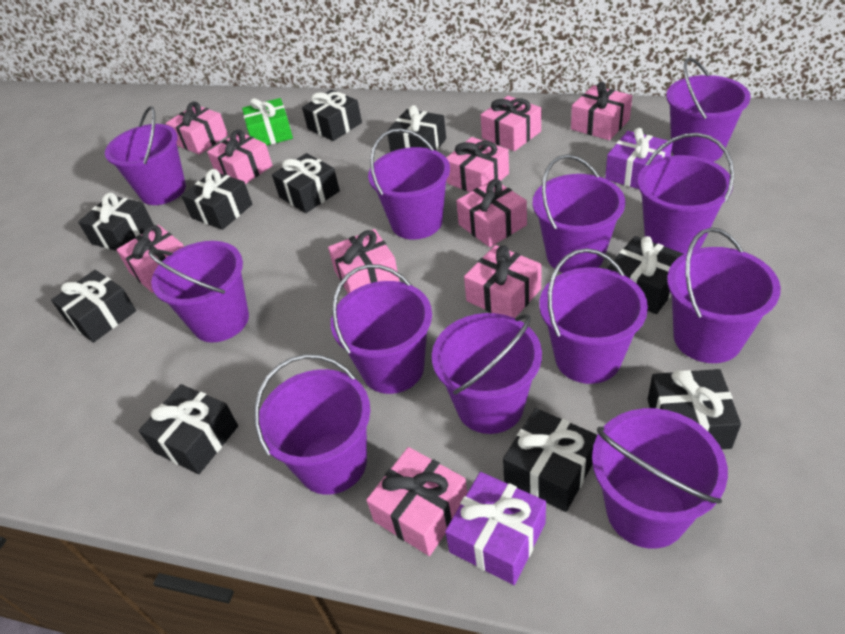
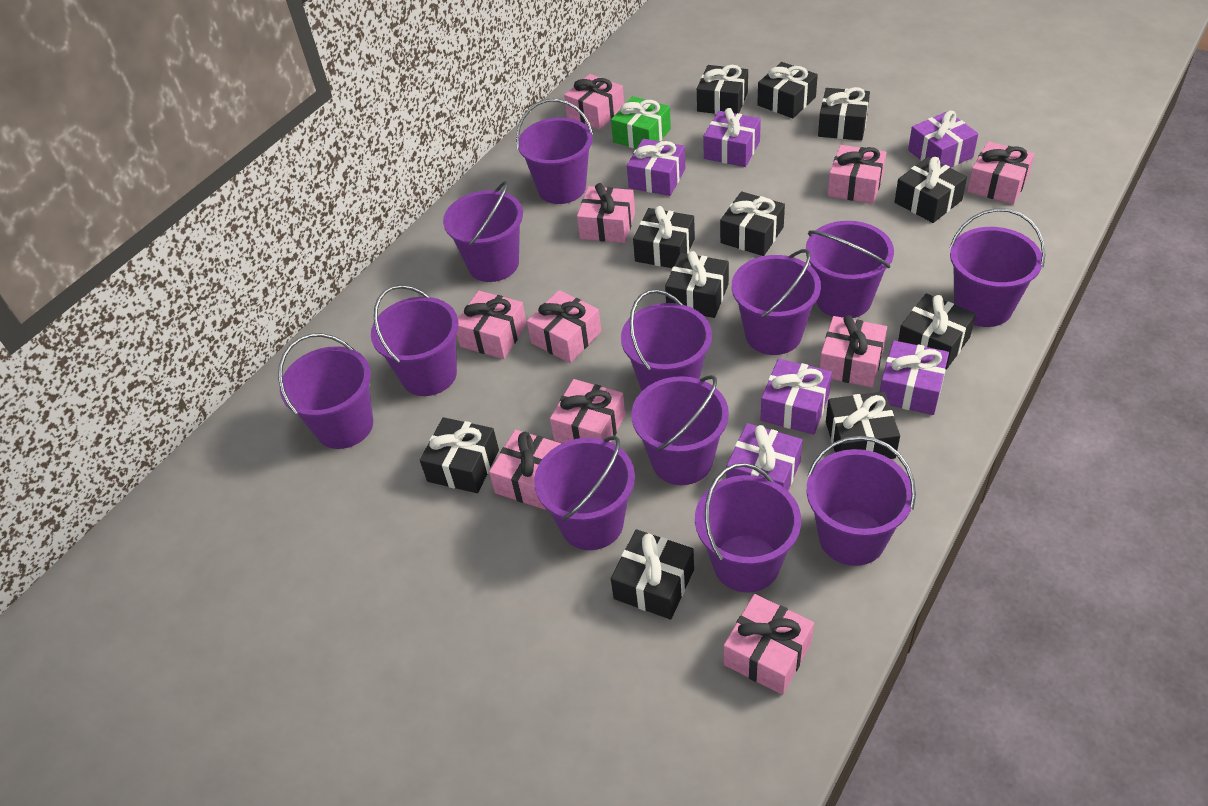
black gift: 10 -> 11
purple gift: 2 -> 6

